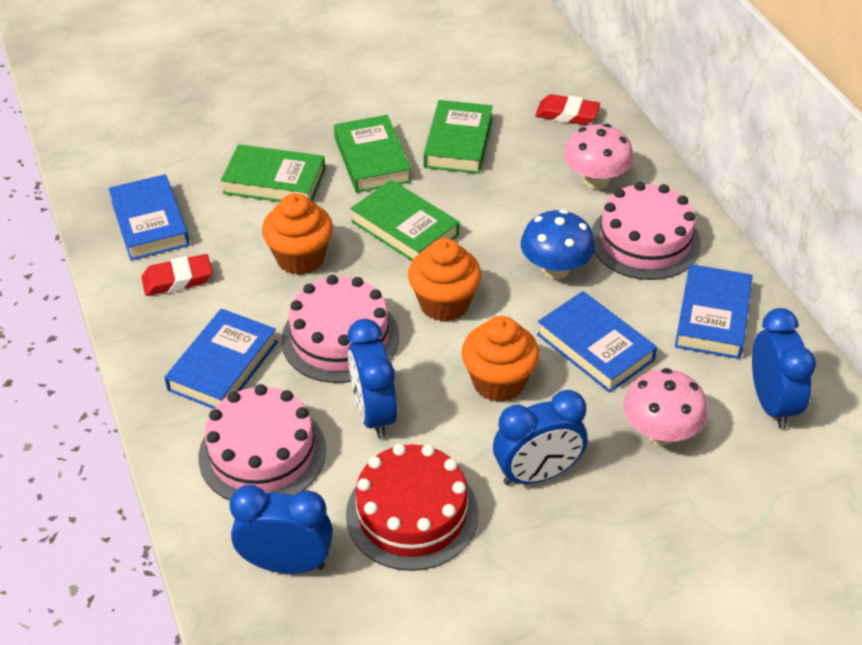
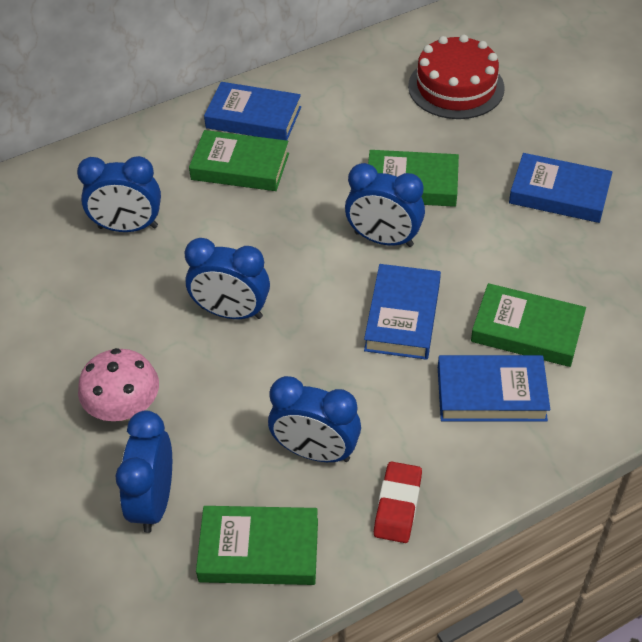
blue clock: 4 -> 5
blue mushroom: 1 -> 0
orange cupcake: 3 -> 0
pink cake: 3 -> 0
pink mushroom: 2 -> 1
red eraser: 2 -> 1

